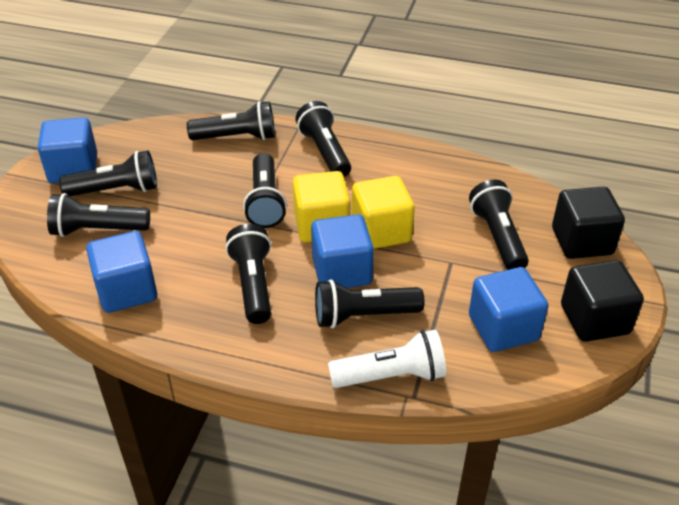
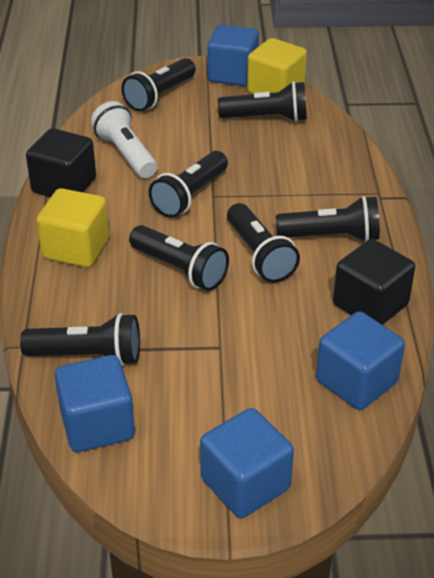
black flashlight: 8 -> 7

